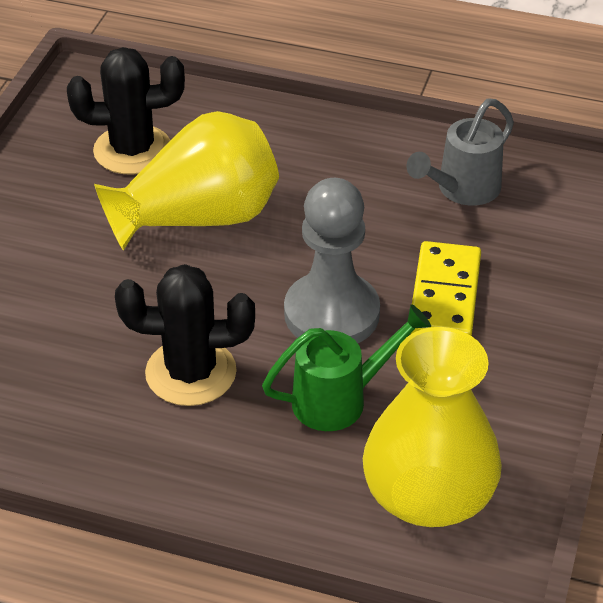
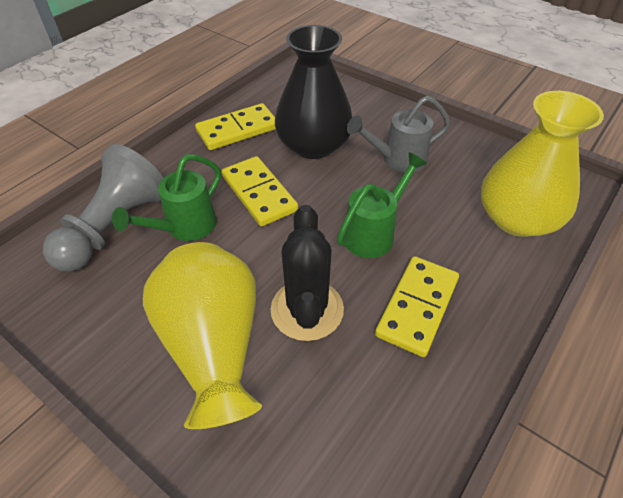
black cactus: 2 -> 1
black vase: 0 -> 1
green watering can: 1 -> 2
yellow domino: 1 -> 3

